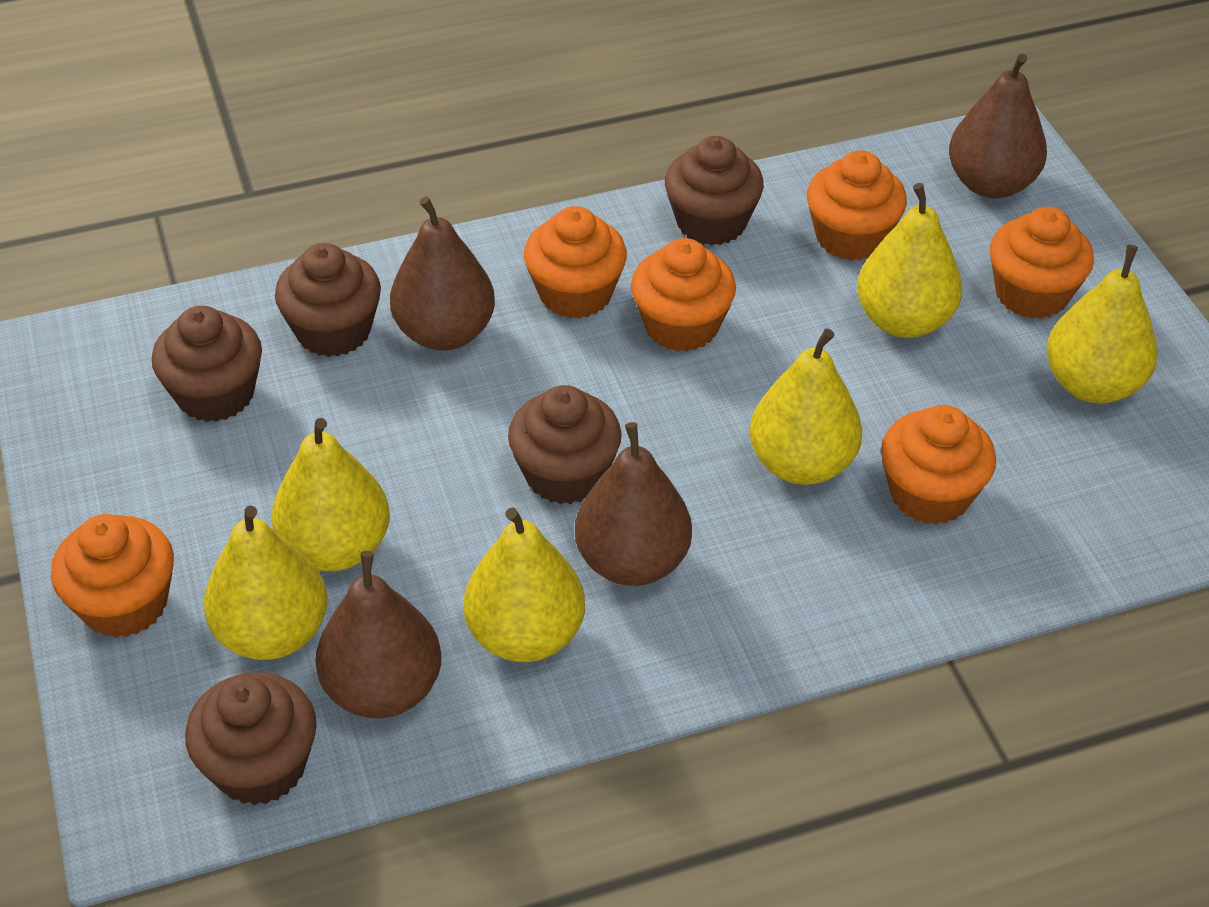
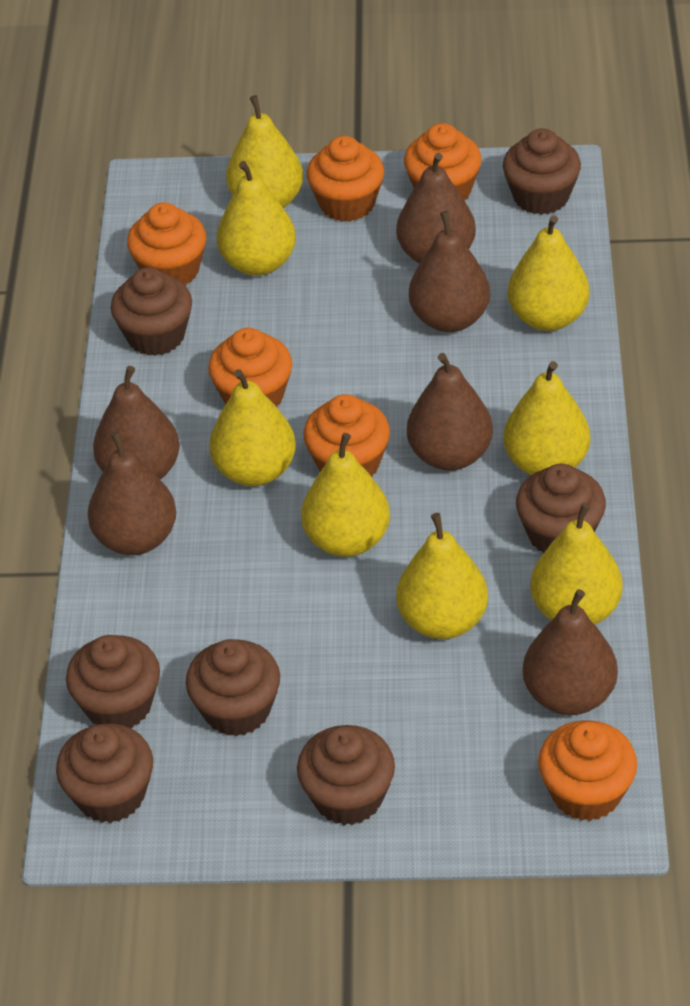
brown cupcake: 5 -> 7
brown pear: 4 -> 6
yellow pear: 6 -> 8

